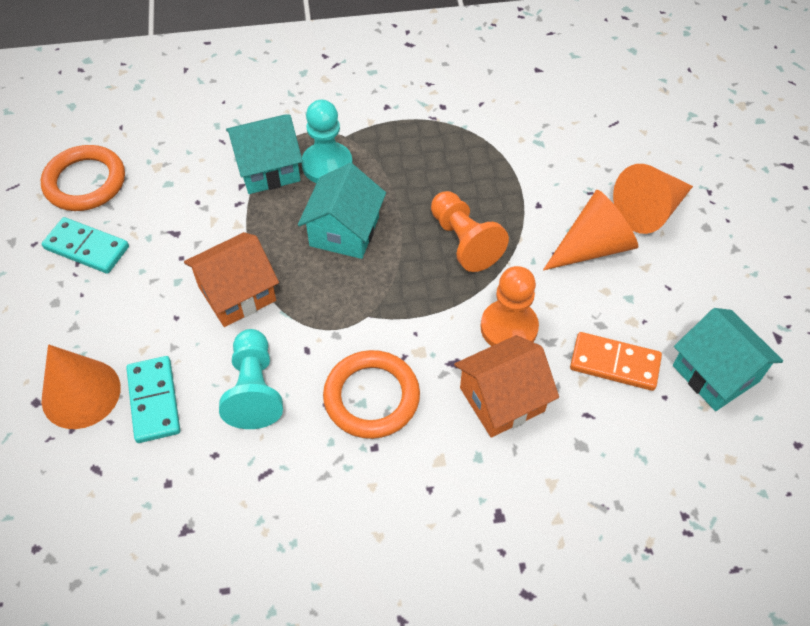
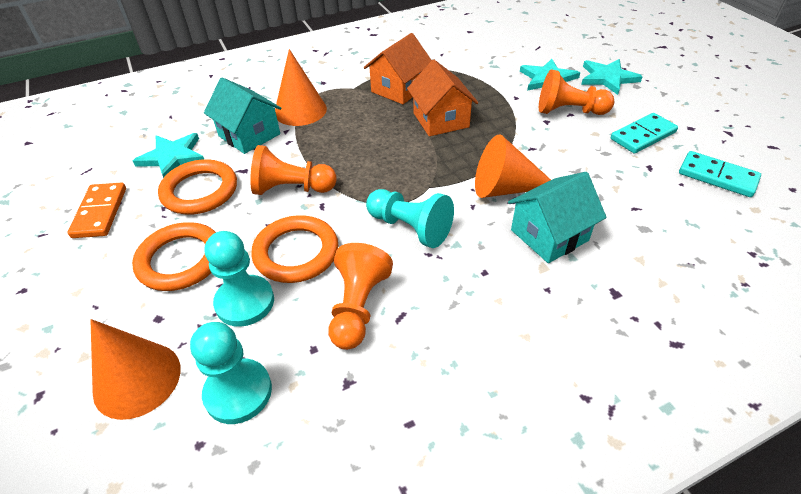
orange pawn: 2 -> 3
orange ring: 2 -> 3
turquoise house: 3 -> 2
turquoise pawn: 2 -> 3
turquoise star: 0 -> 3

